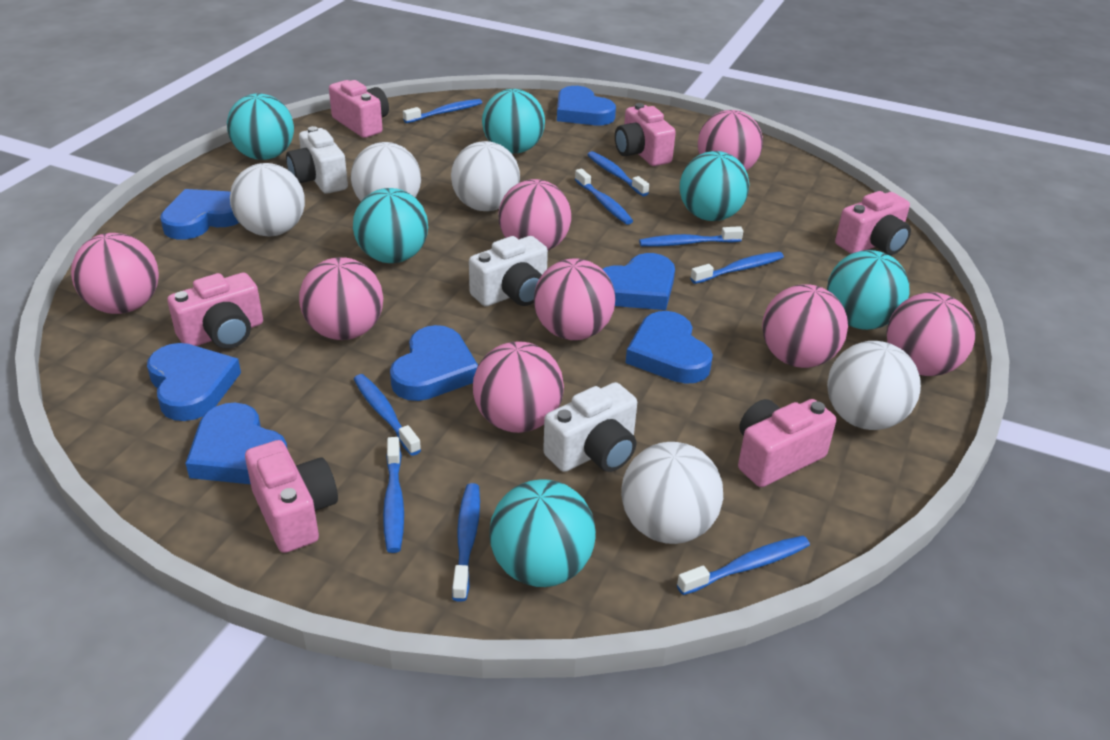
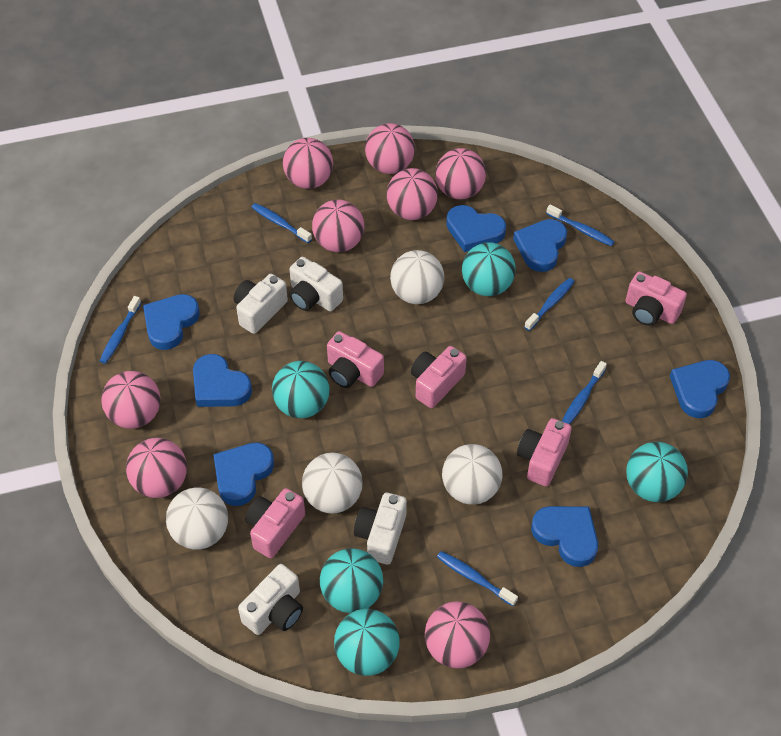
blue toothbrush: 9 -> 6
pink camera: 6 -> 5
turquoise ball: 6 -> 5
white ball: 5 -> 4
white camera: 3 -> 4

